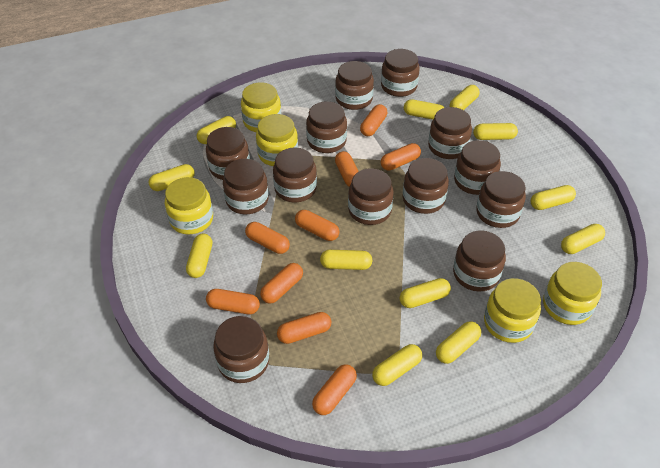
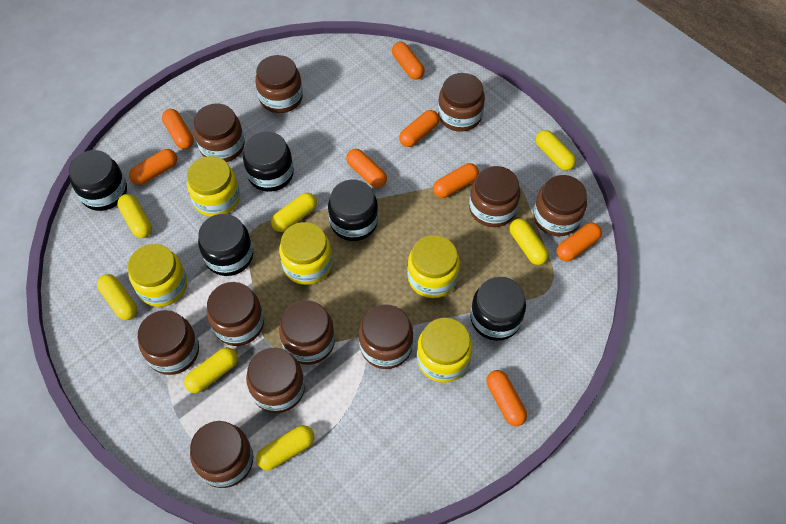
black jar: 0 -> 5
brown jar: 13 -> 11
orange capsule: 9 -> 8
yellow capsule: 12 -> 7

